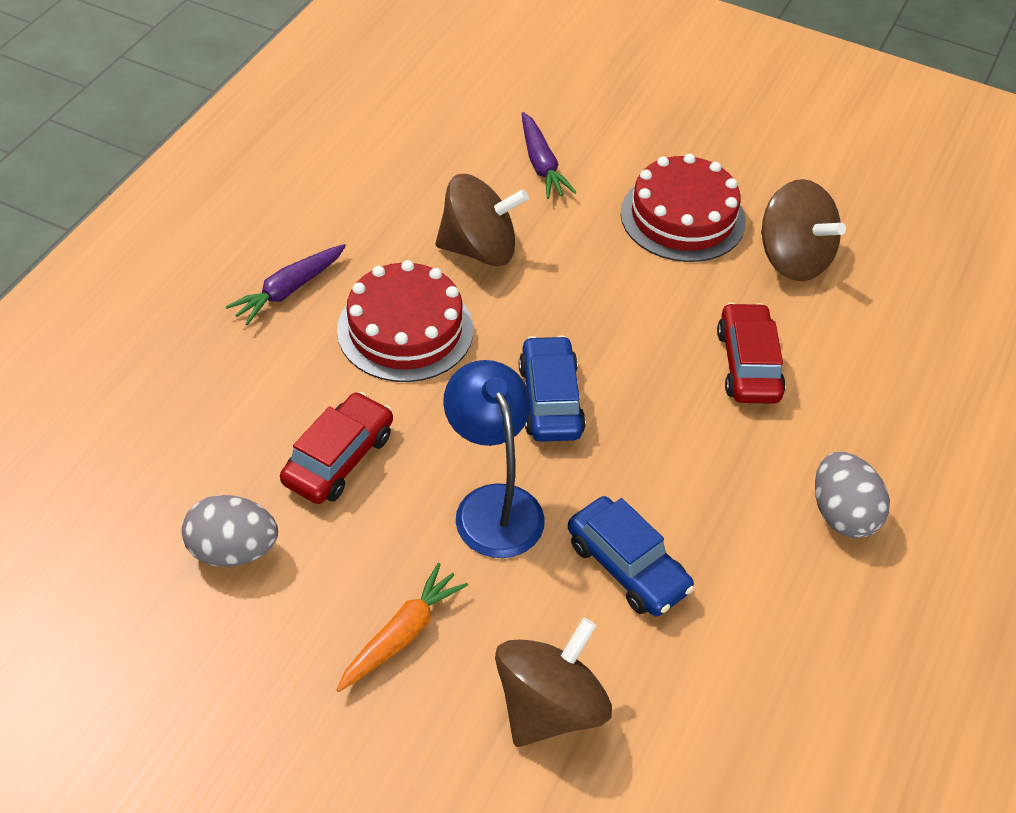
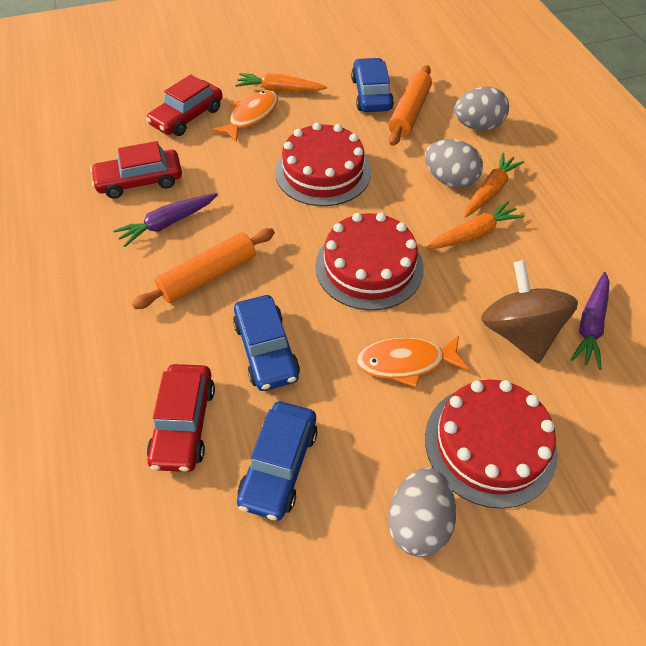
blue car: 2 -> 3
blue lamp: 1 -> 0
brown spinning top: 3 -> 1
grey egg: 2 -> 3
orange carrot: 1 -> 3
orange fish: 0 -> 2
orange rolling pin: 0 -> 2
red cake: 2 -> 3
red car: 2 -> 3

